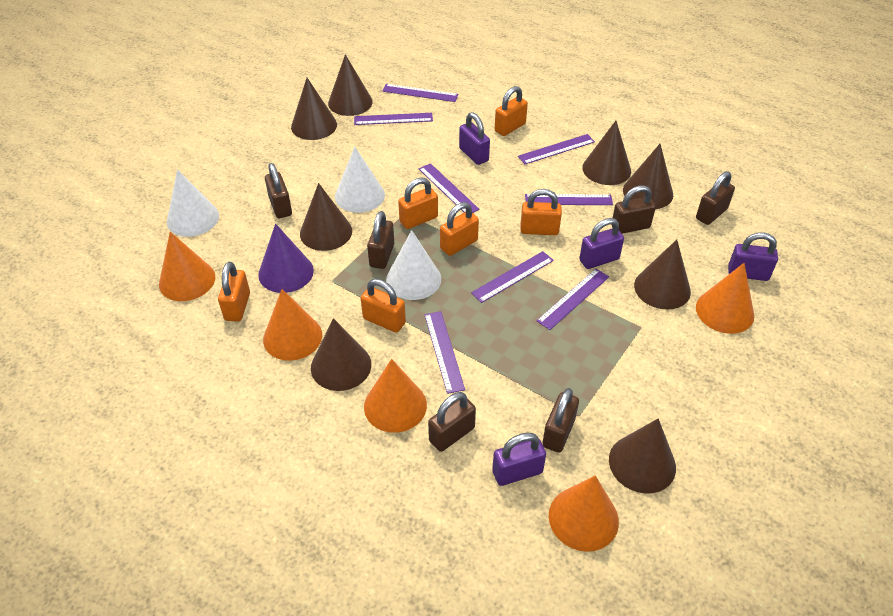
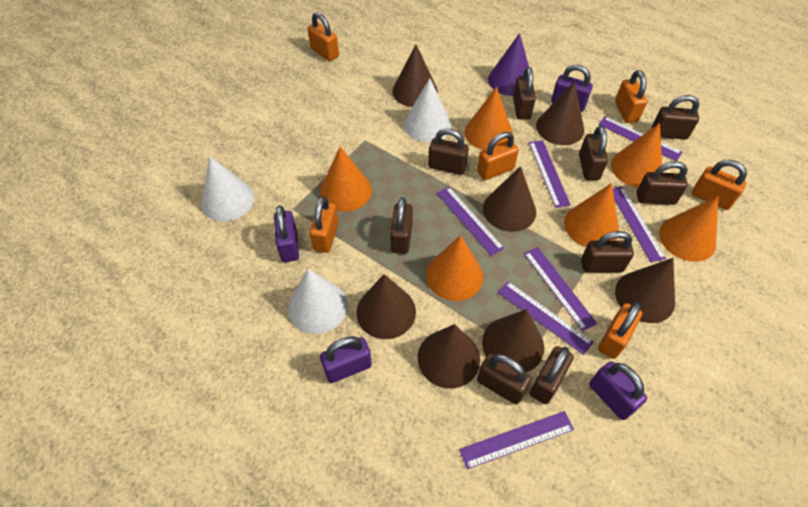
brown cone: 8 -> 7
brown padlock: 6 -> 9
orange cone: 5 -> 6
purple ruler: 8 -> 7

